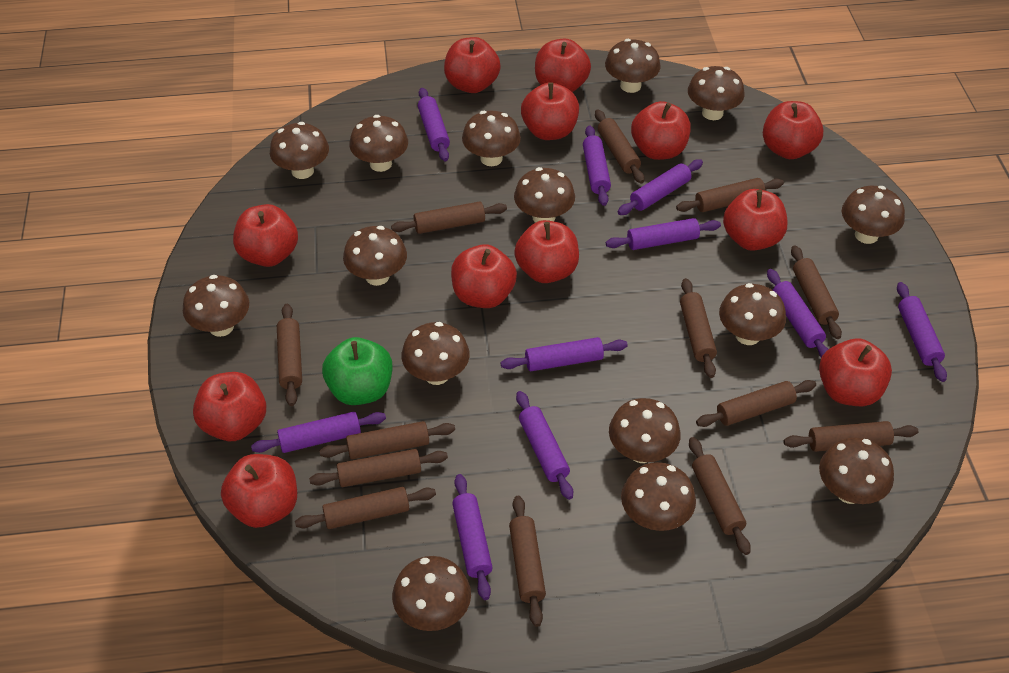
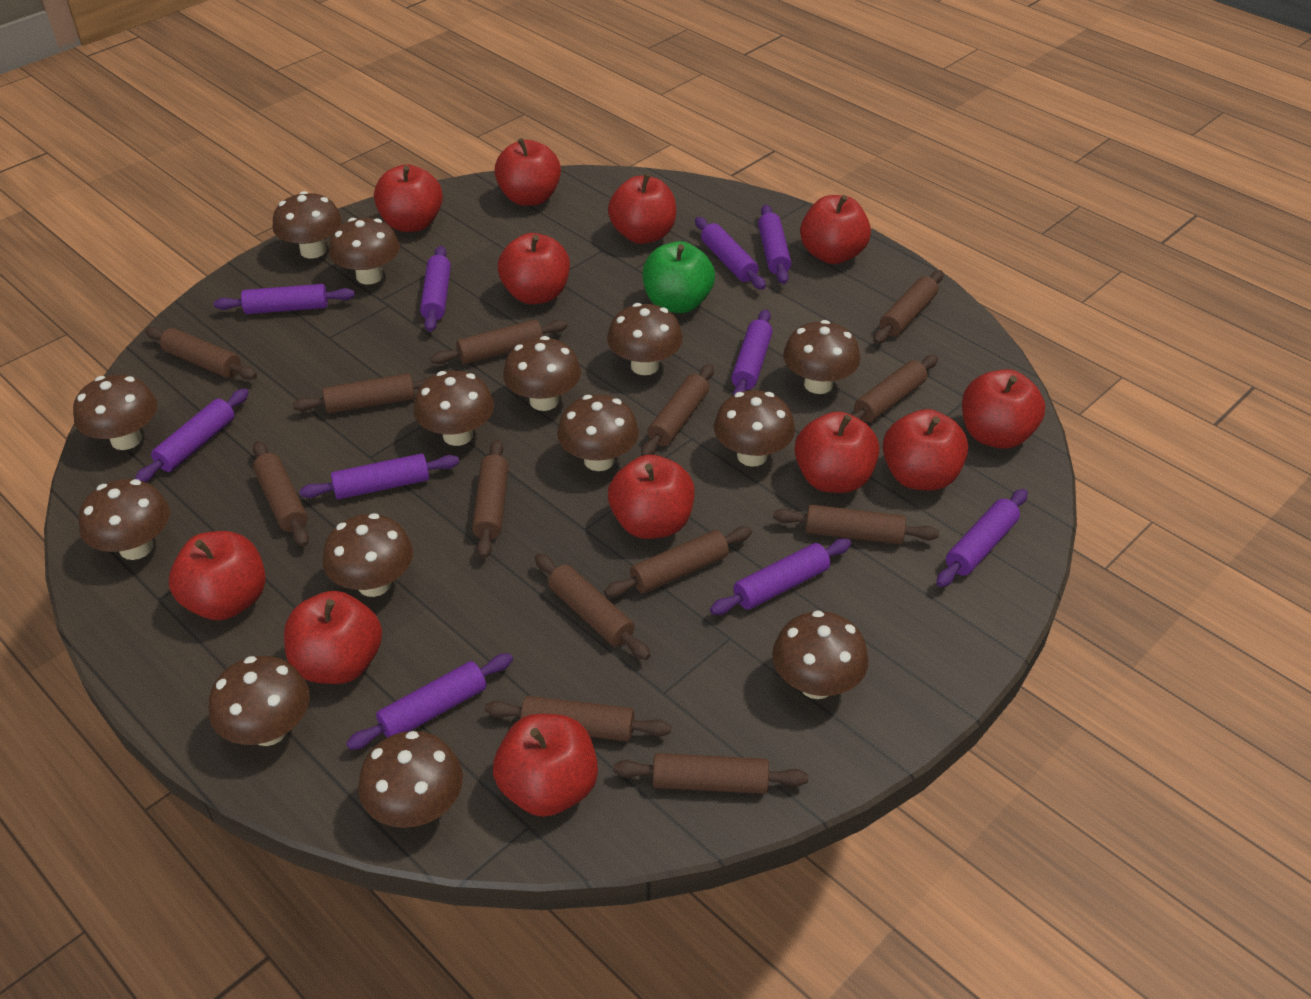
brown mushroom: 15 -> 14

